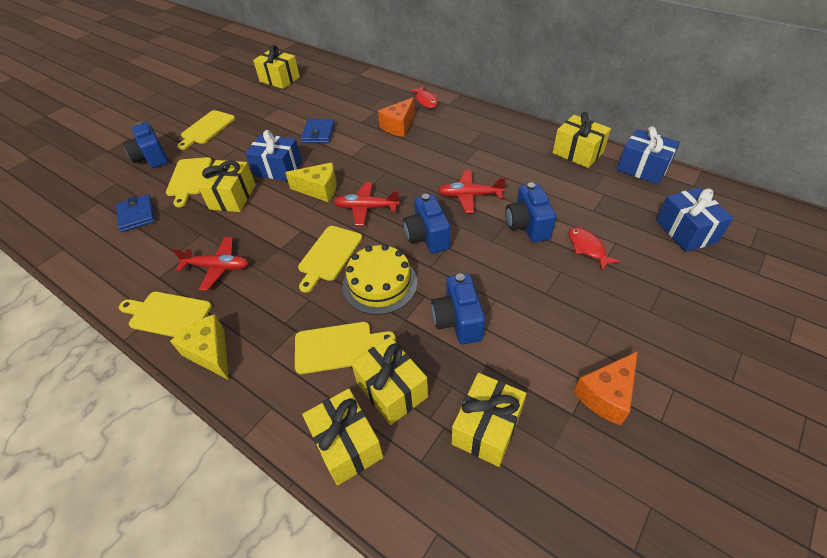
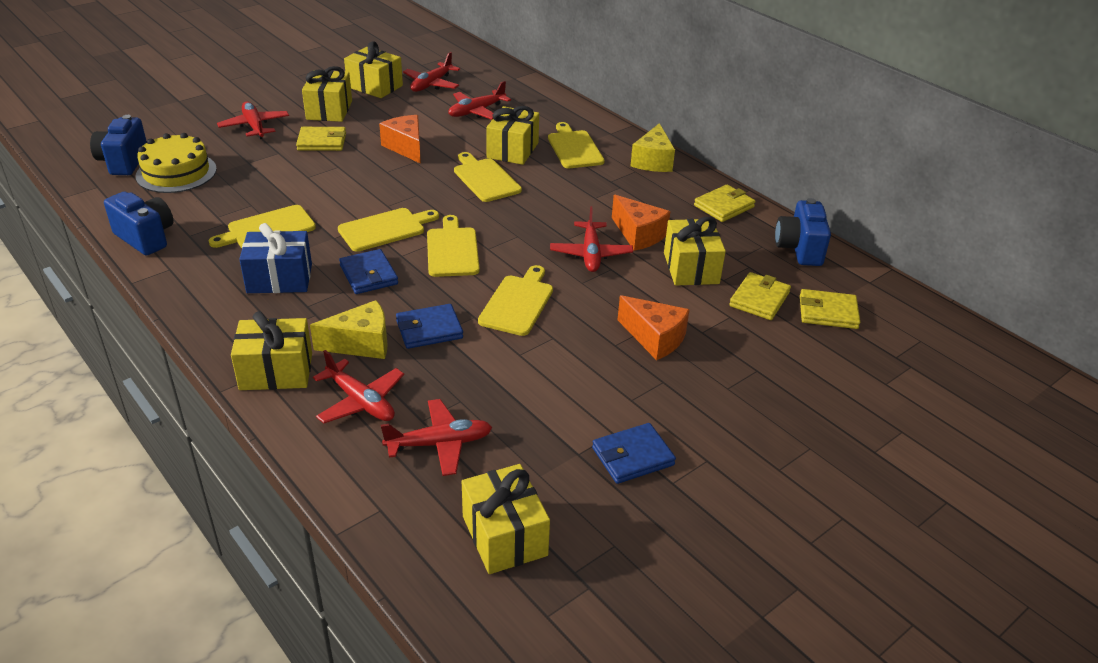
blue camera: 4 -> 3
blue gift: 3 -> 1
blue wallet: 2 -> 3
orange cheese: 2 -> 3
red fish: 2 -> 0
red plane: 3 -> 6
yellow cutting board: 5 -> 6
yellow wallet: 0 -> 4

